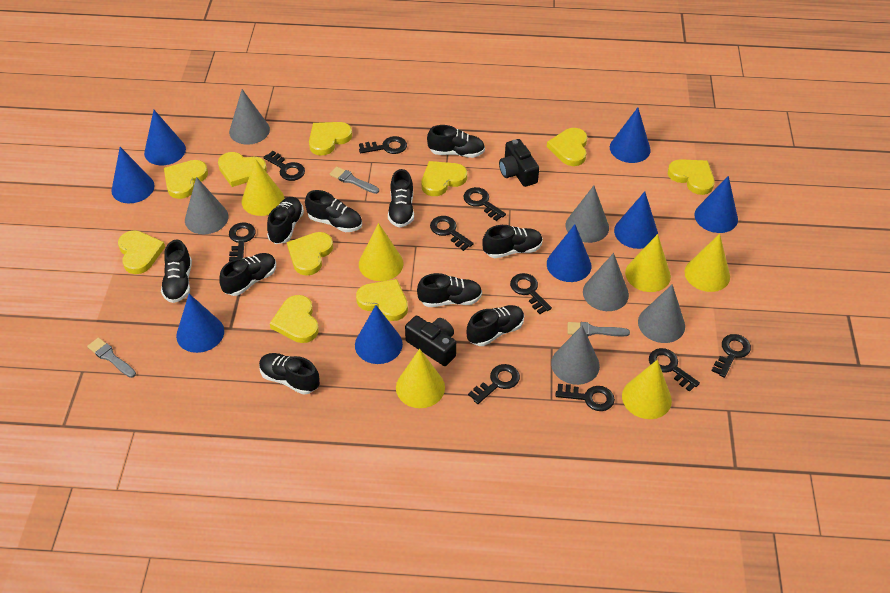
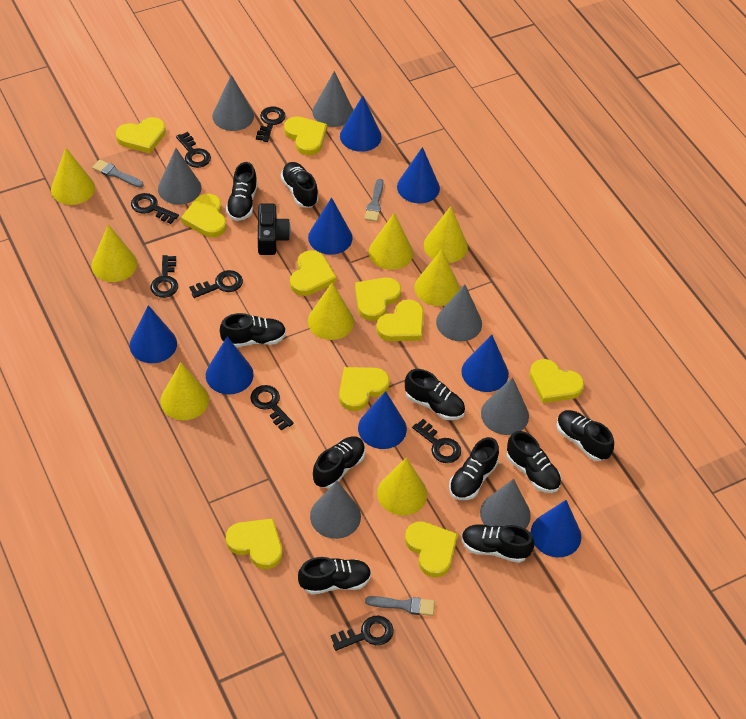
black camera: 2 -> 1
black key: 10 -> 8
grey cone: 6 -> 7
yellow cone: 6 -> 8

